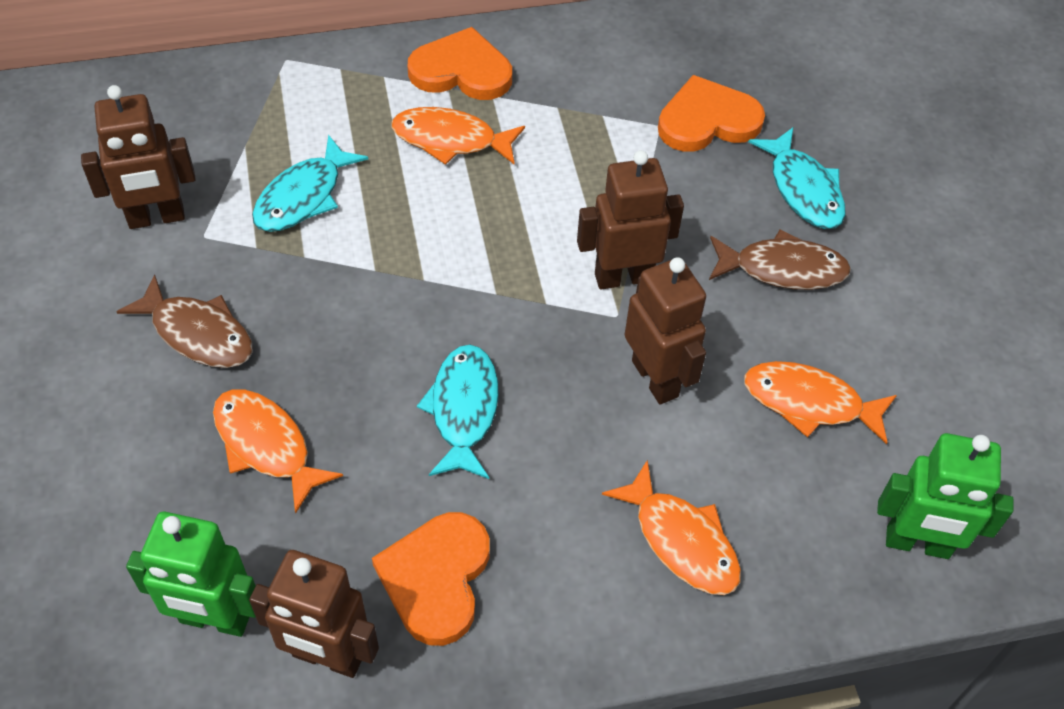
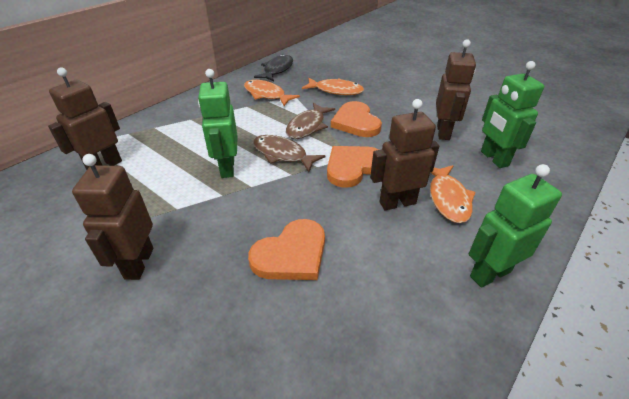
black fish: 0 -> 1
green robot: 2 -> 3
orange fish: 4 -> 3
turquoise fish: 3 -> 0

